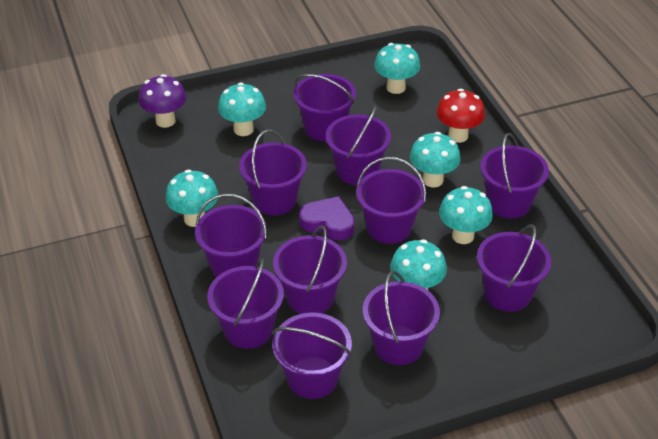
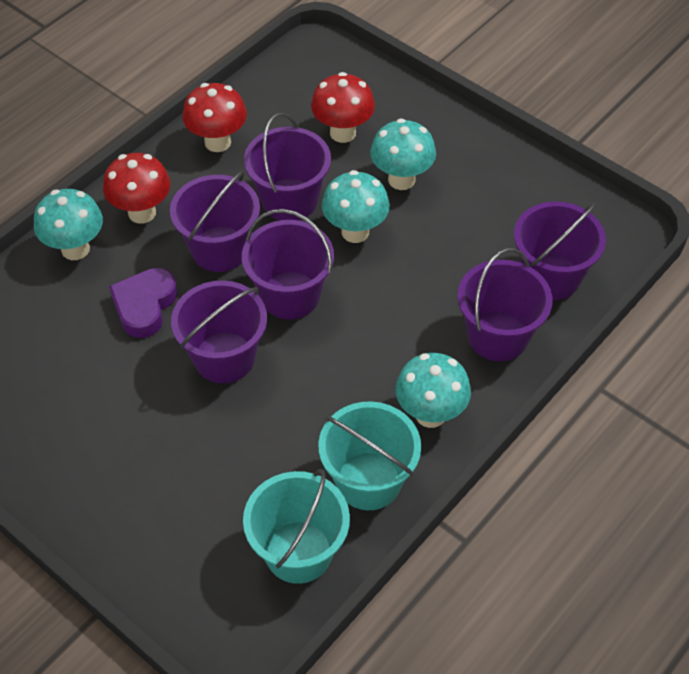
purple bucket: 11 -> 6
purple mushroom: 1 -> 0
red mushroom: 1 -> 3
turquoise bucket: 0 -> 2
turquoise mushroom: 6 -> 4

